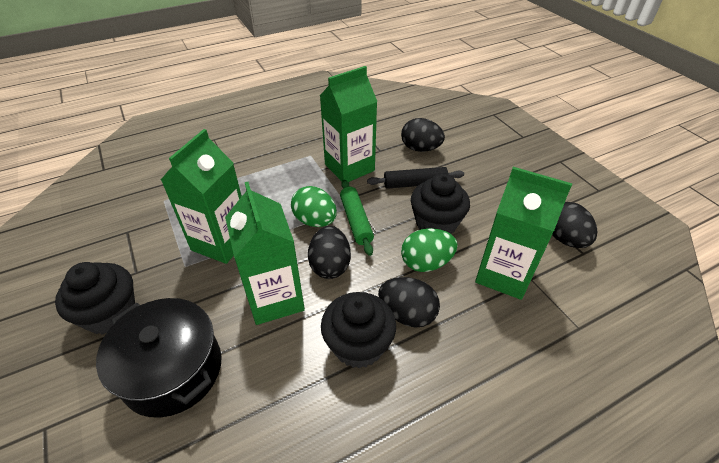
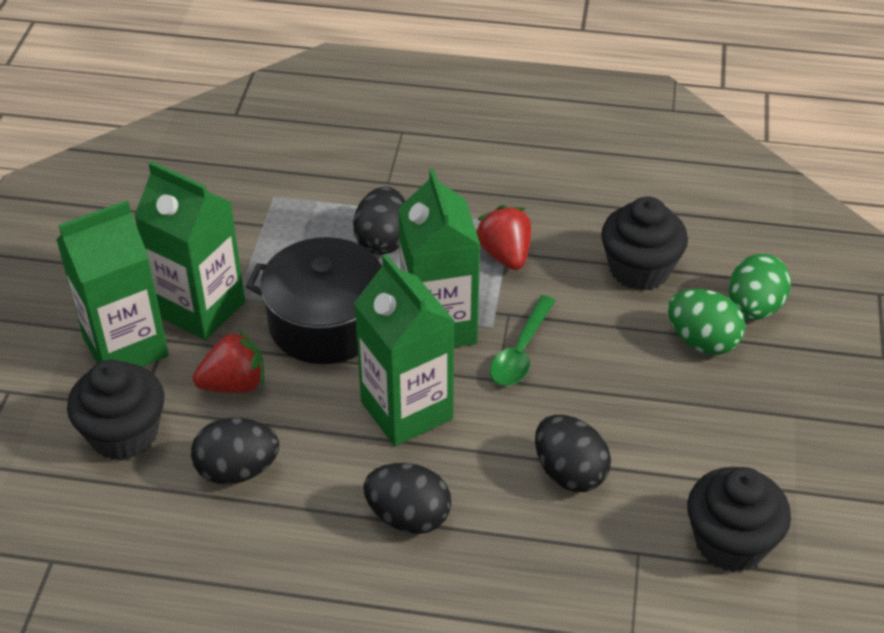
black rolling pin: 1 -> 0
green rolling pin: 1 -> 0
green spoon: 0 -> 1
red strawberry: 0 -> 2

